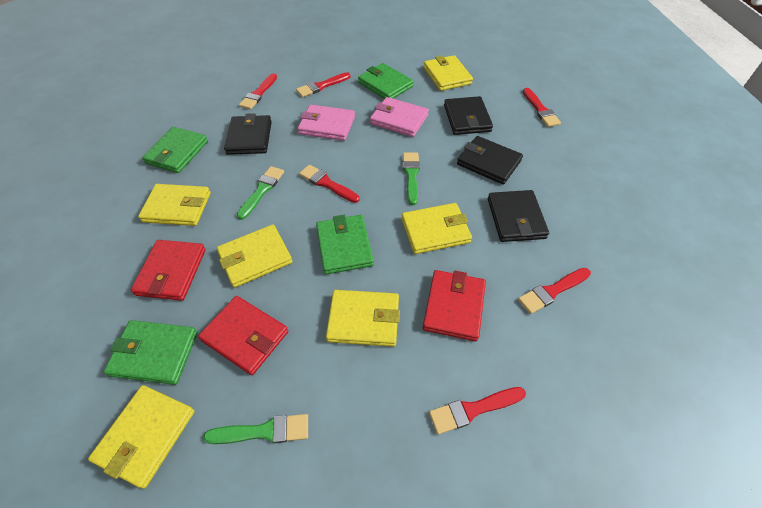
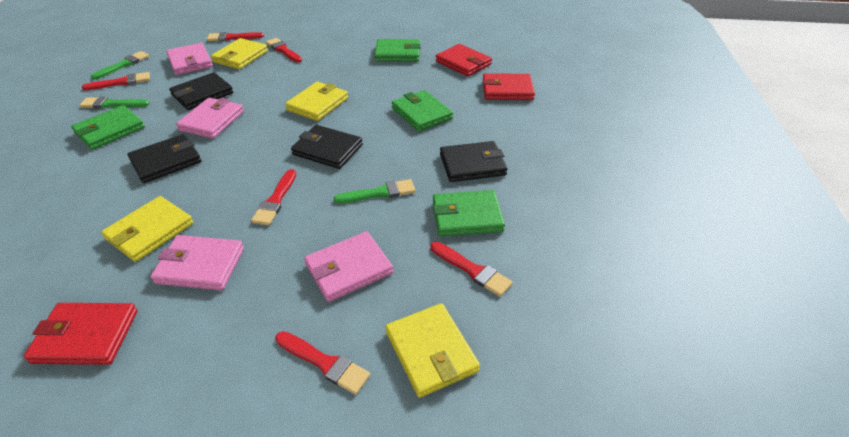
pink wallet: 2 -> 4
yellow wallet: 6 -> 4

